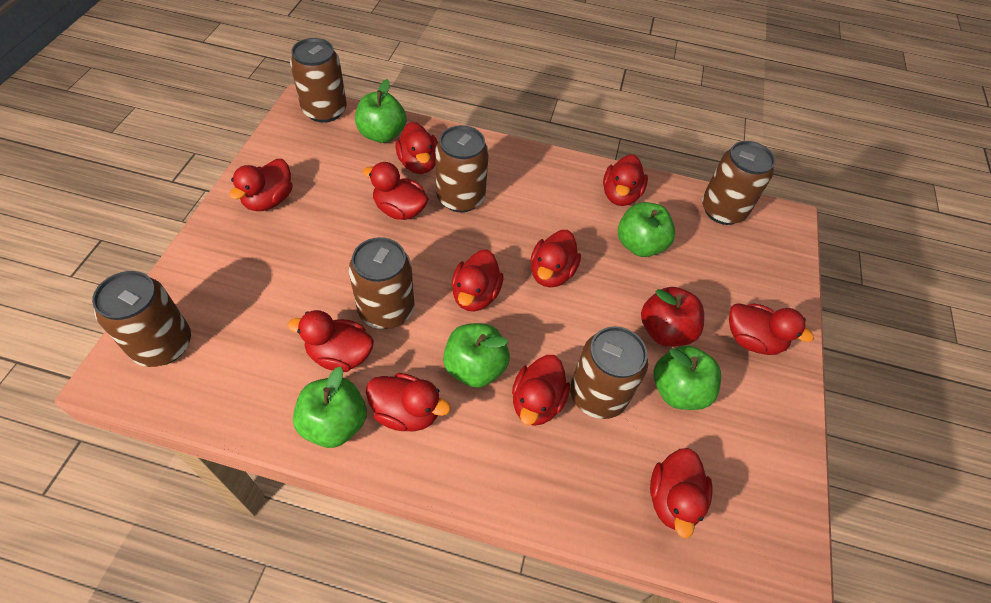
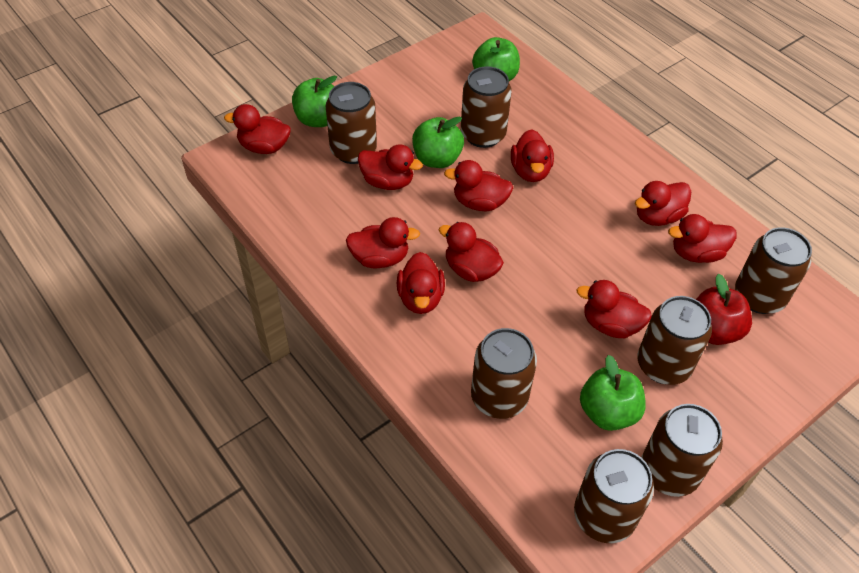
brown can: 6 -> 7
green apple: 5 -> 4
red duck: 11 -> 10

